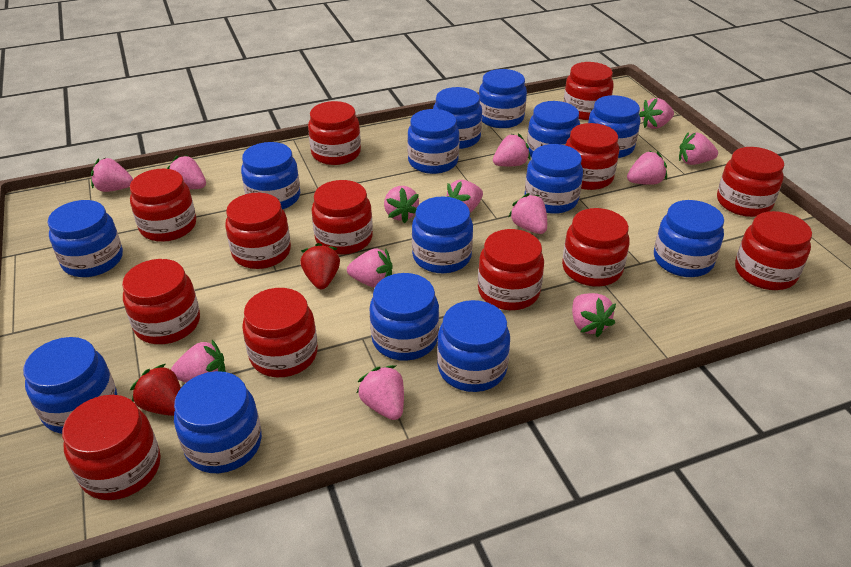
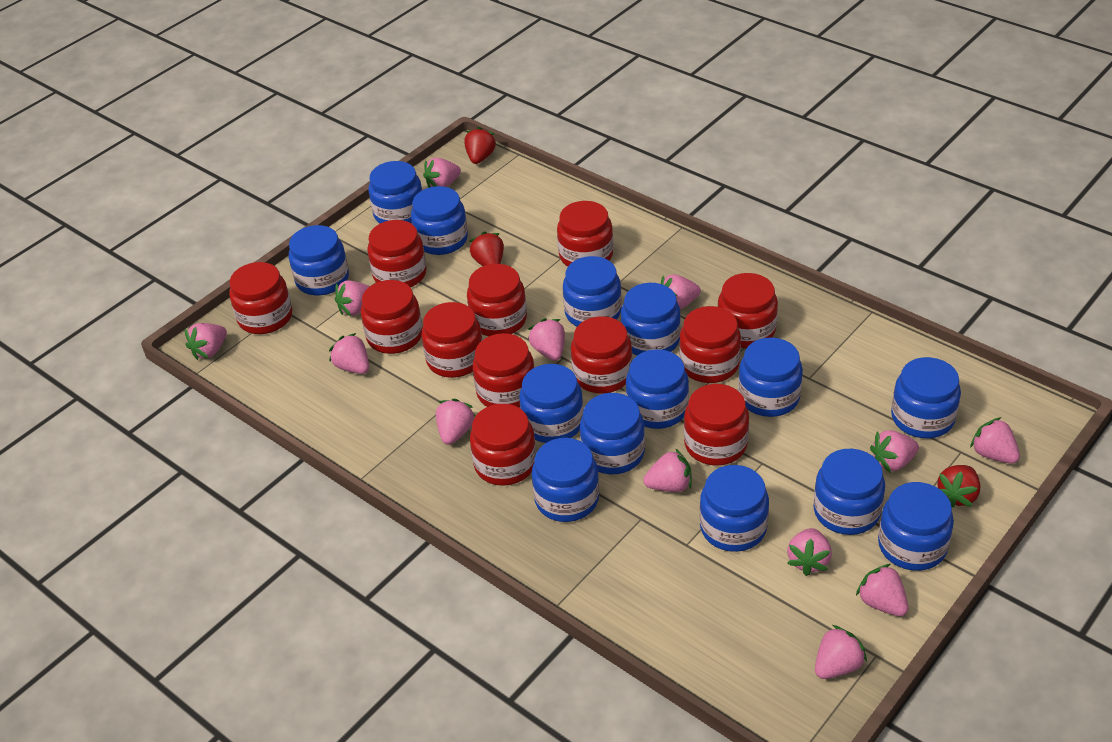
red jar: 13 -> 12
red strawberry: 2 -> 3

